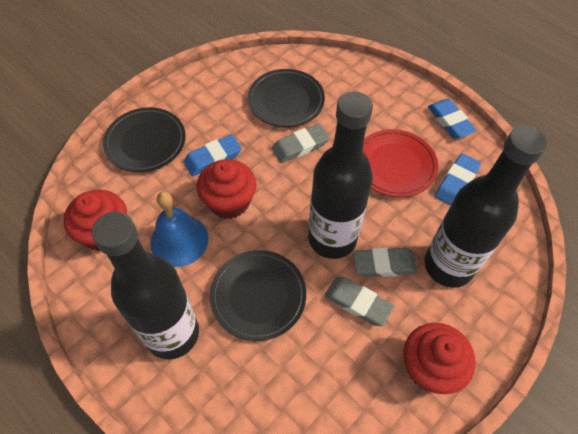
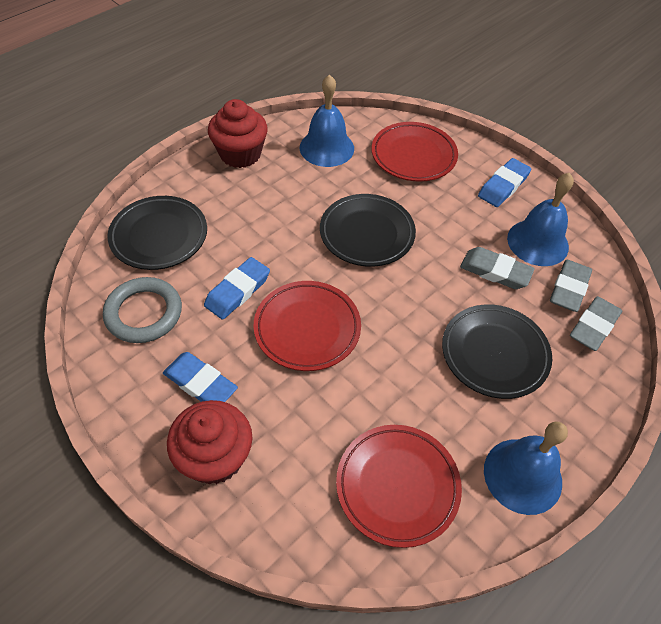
black bottle: 3 -> 0
blue bell: 1 -> 3
grey ring: 0 -> 1
red cupcake: 3 -> 2
red plate: 1 -> 3

